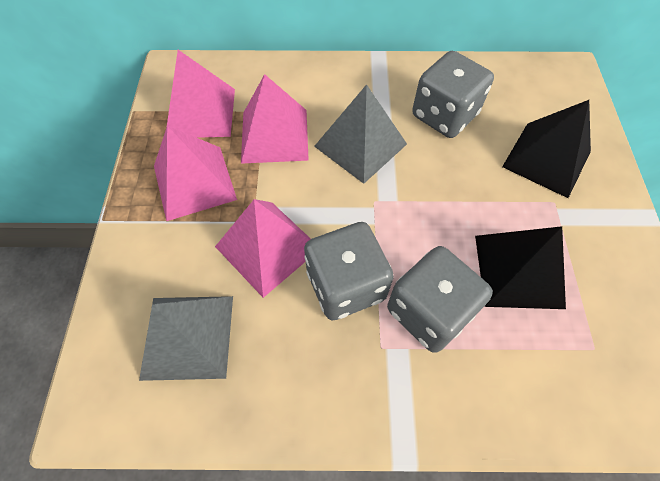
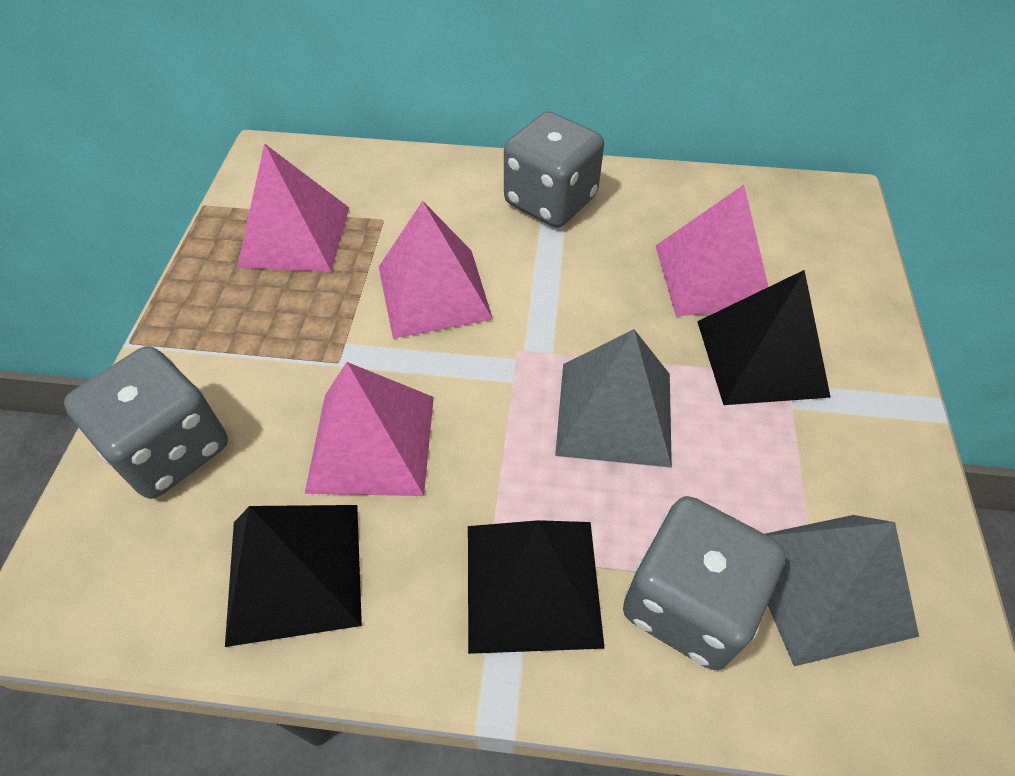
black pyramid: 2 -> 3

